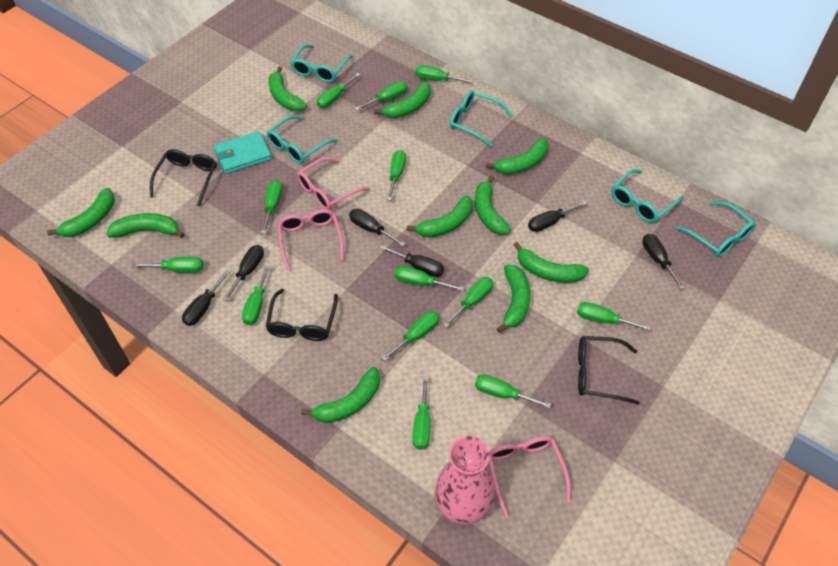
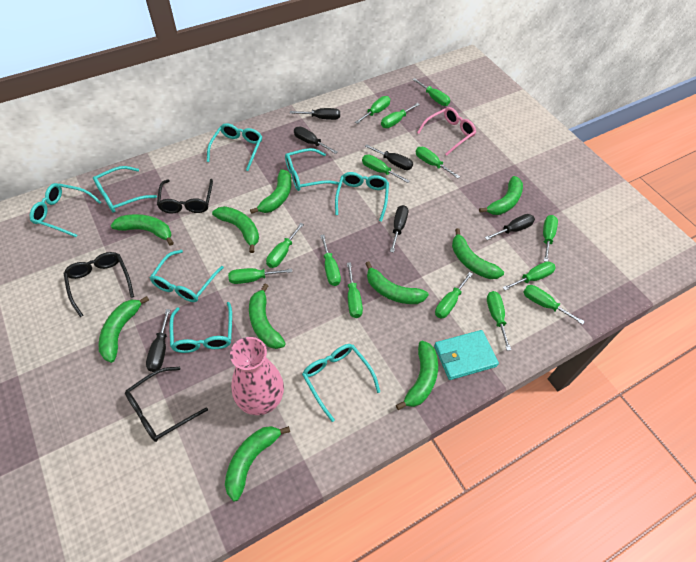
green screwdriver: 13 -> 14
pink glasses: 3 -> 1
turquoise glasses: 5 -> 8

